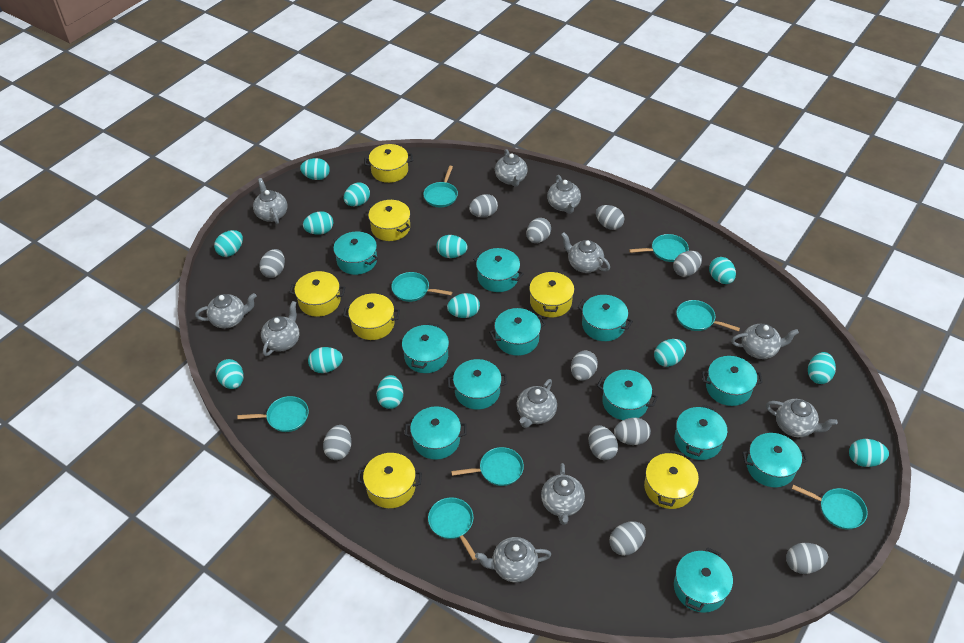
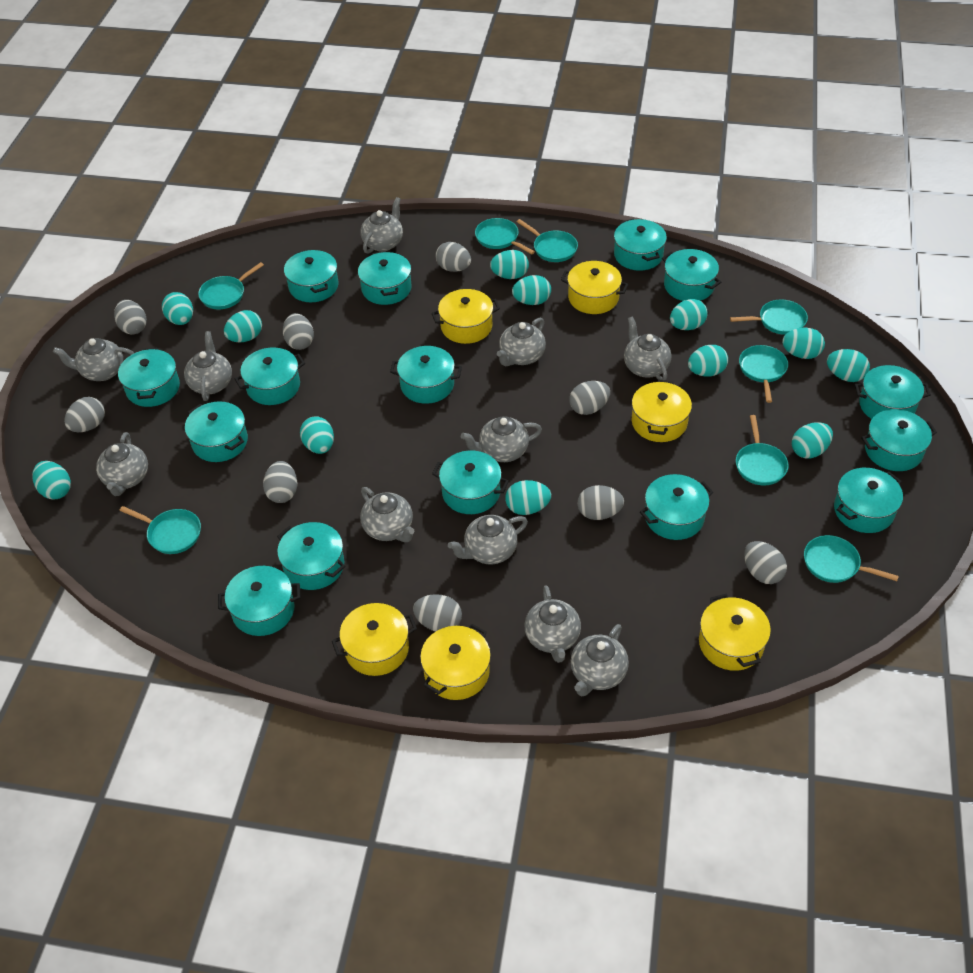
grey egg: 11 -> 9
turquoise egg: 13 -> 12
turquoise pot: 12 -> 15
yellow pot: 7 -> 6

